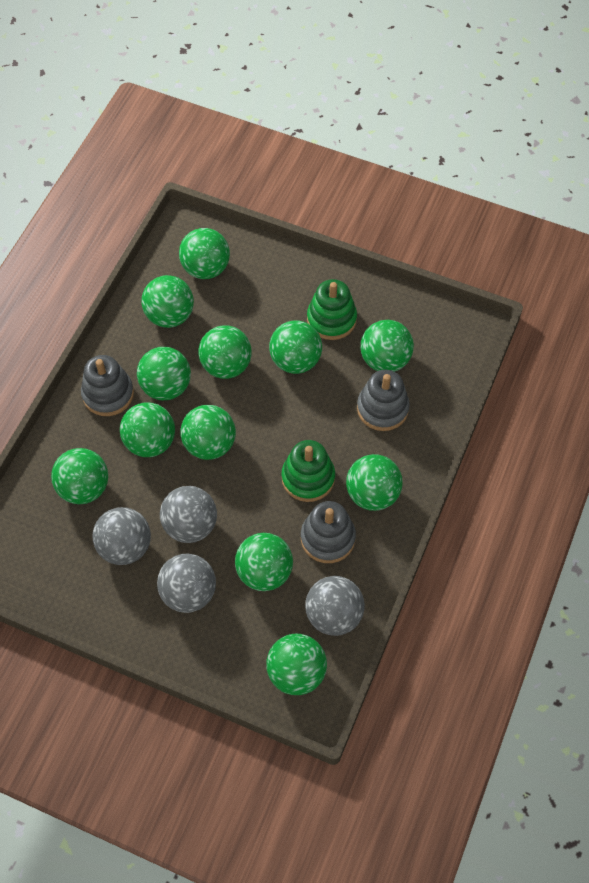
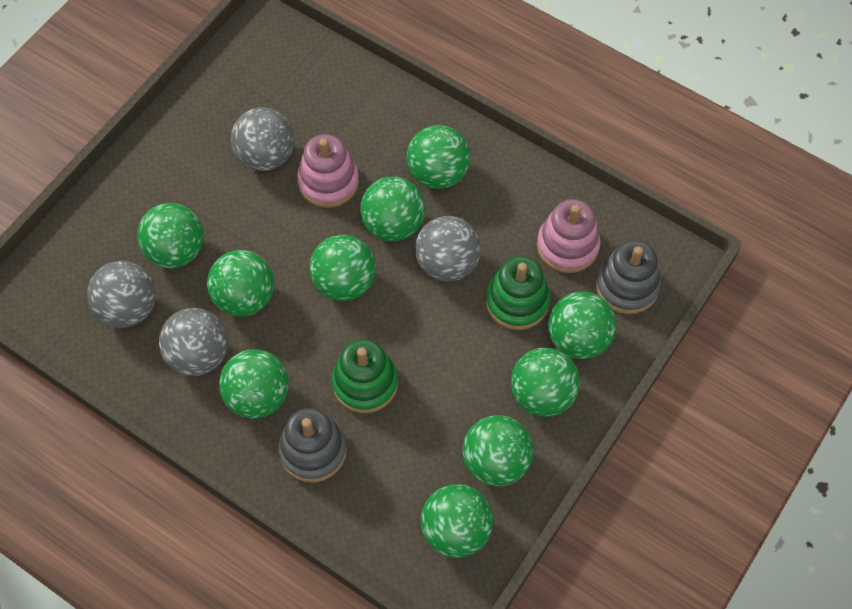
green ball: 12 -> 10
grey stacking toy: 3 -> 2
pink stacking toy: 0 -> 2

